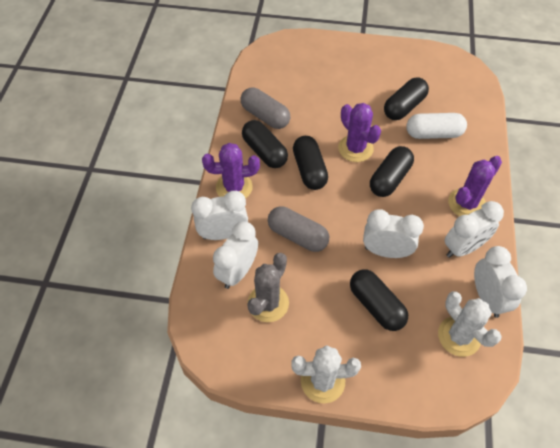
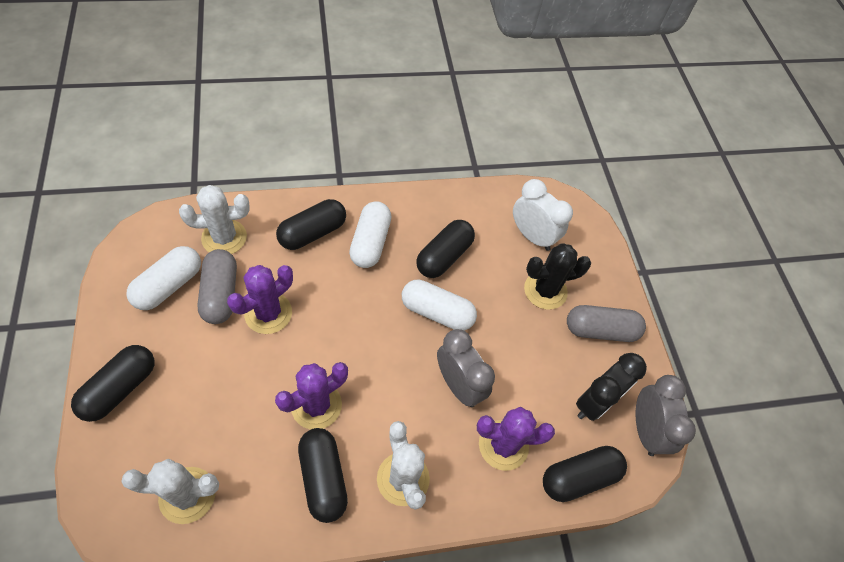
black cactus: 0 -> 1
black clock: 0 -> 1
grey cactus: 1 -> 0
grey clock: 0 -> 2
white cactus: 2 -> 3
white capsule: 1 -> 3
white clock: 5 -> 1

